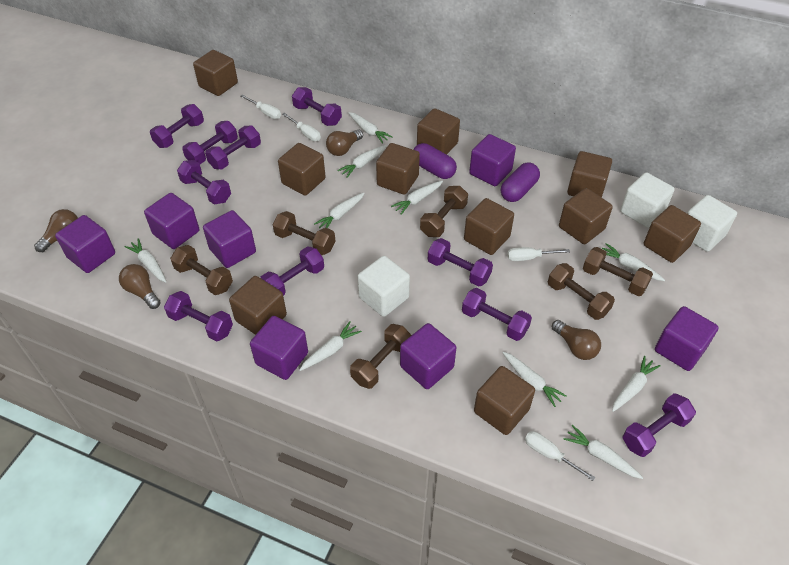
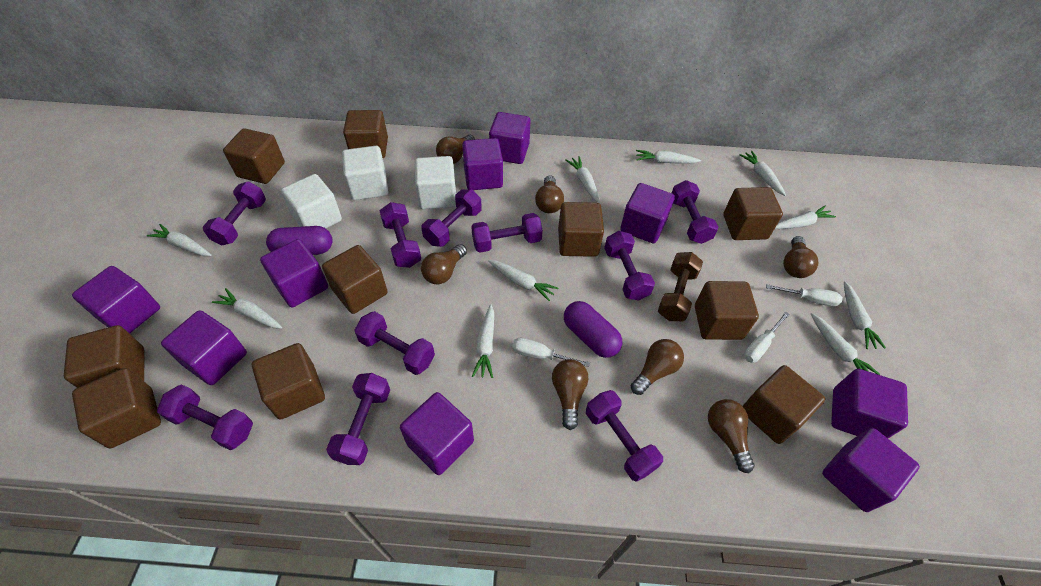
brown dumbbell: 6 -> 1
brown light bulb: 4 -> 7
purple cube: 7 -> 9
white screwdriver: 4 -> 3

